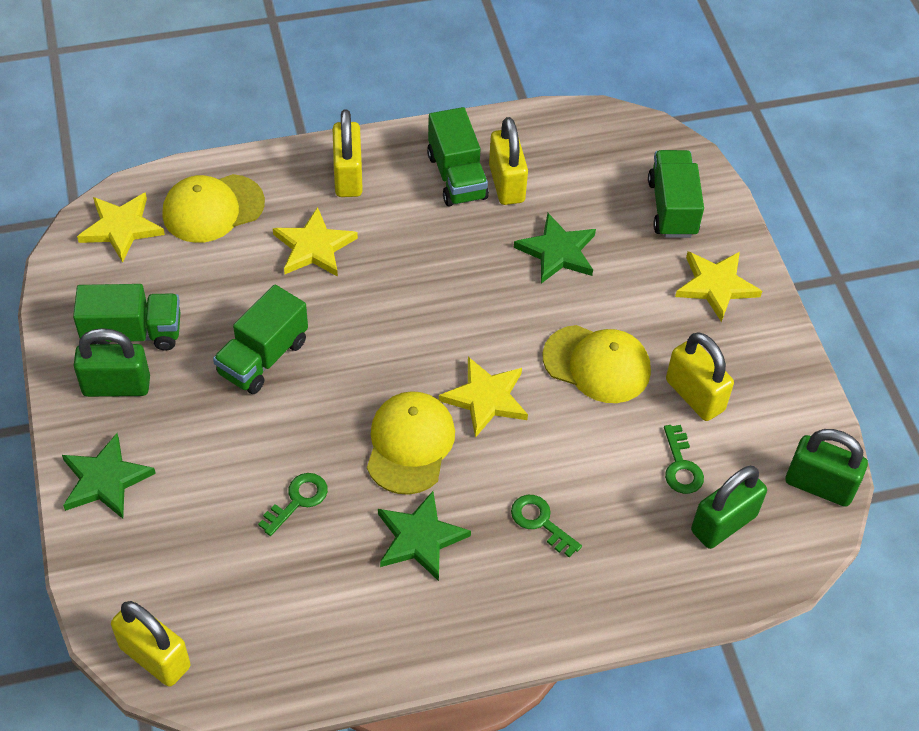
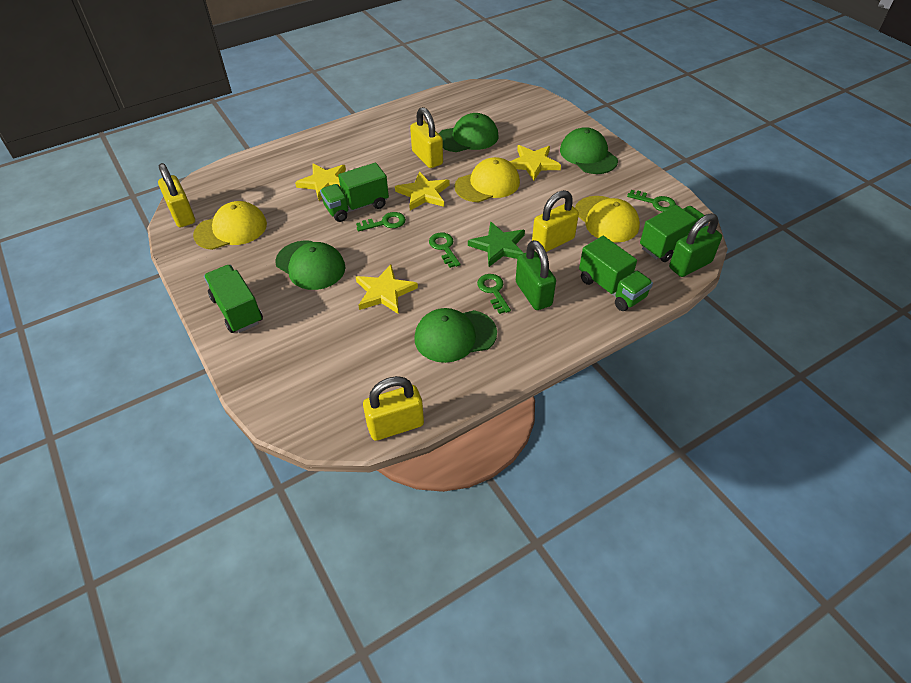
green cap: 0 -> 4
green key: 3 -> 4
green padlock: 3 -> 2
green star: 3 -> 1

